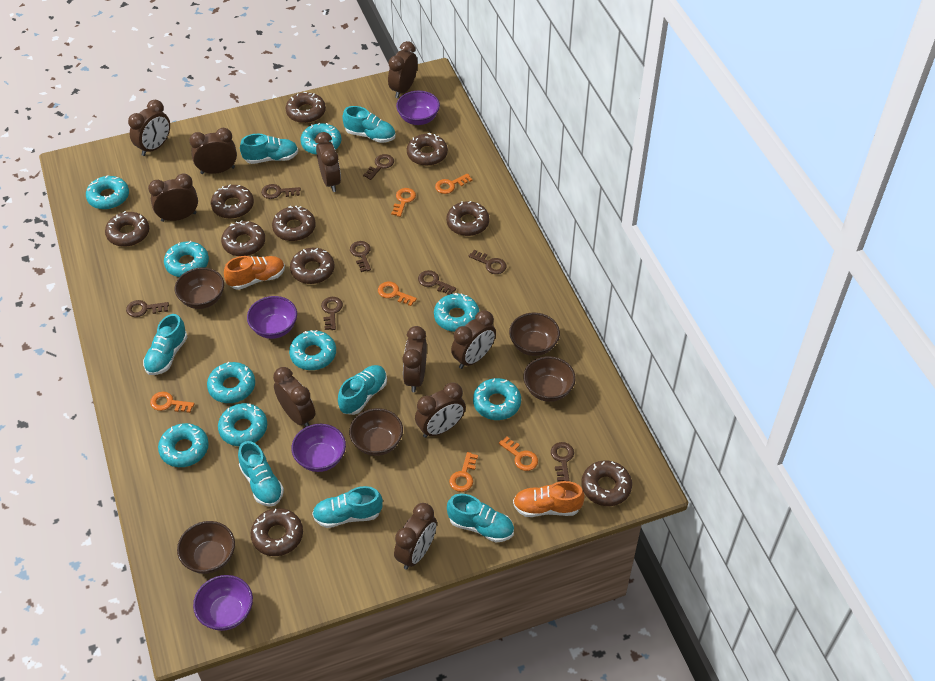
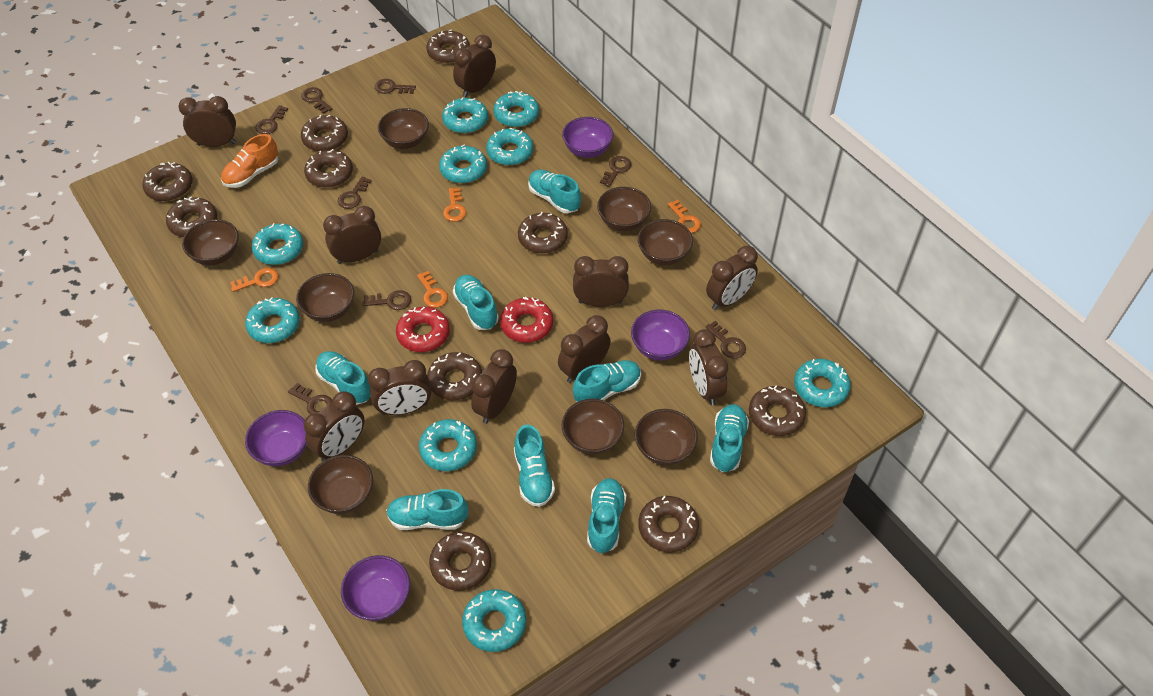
brown bowl: 5 -> 8
orange key: 6 -> 4
orange shoe: 2 -> 1
red donut: 0 -> 2
turquoise shoe: 7 -> 8

